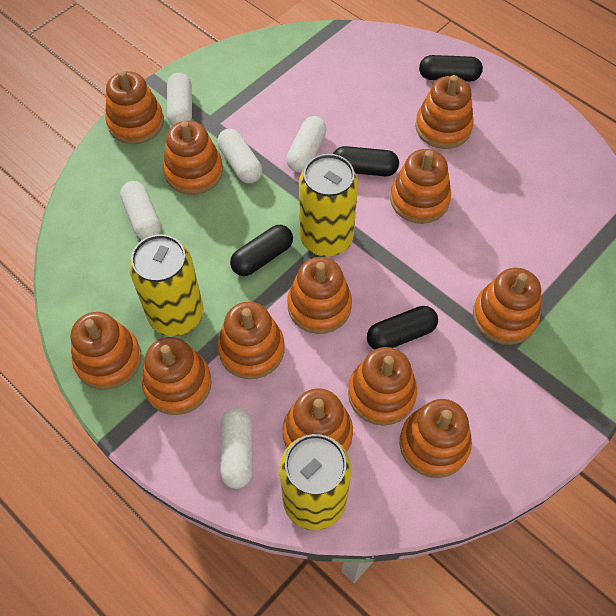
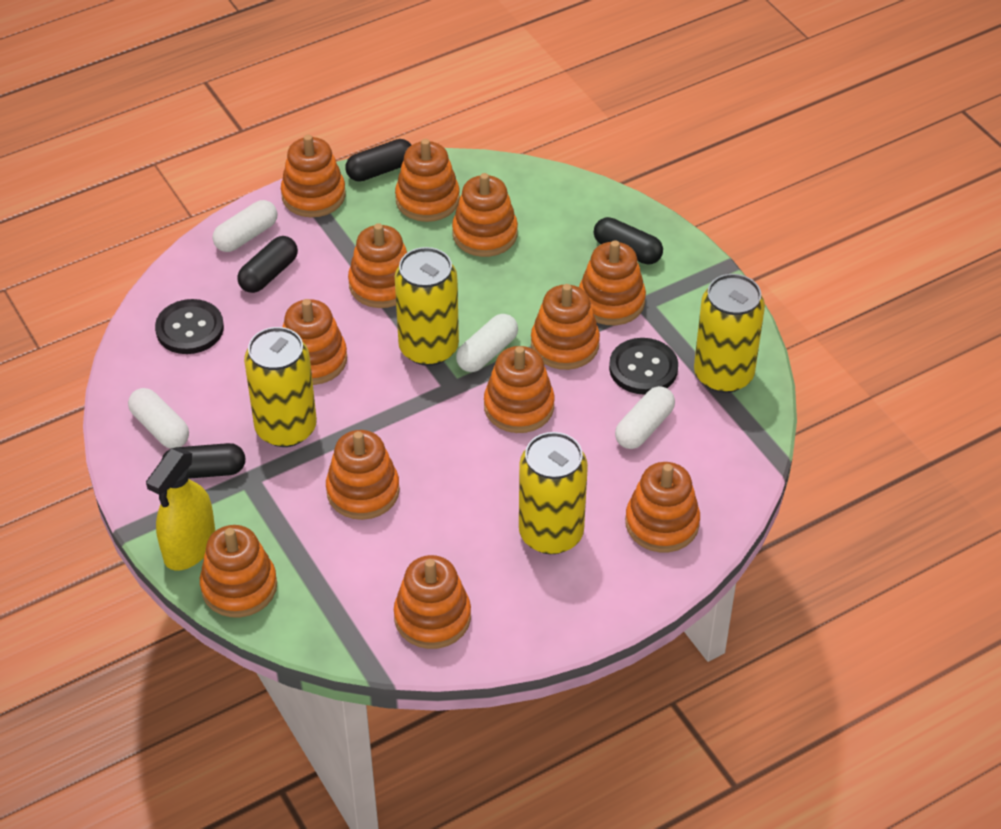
black button: 0 -> 2
white capsule: 5 -> 4
yellow can: 3 -> 4
yellow spray bottle: 0 -> 1

